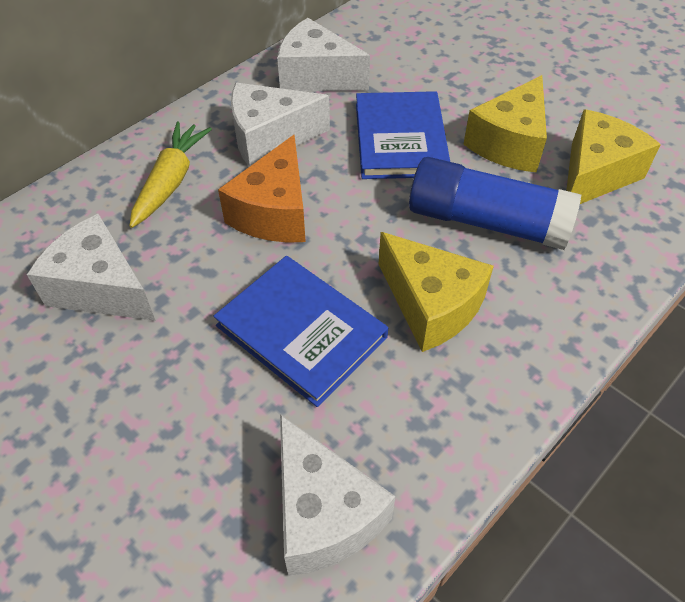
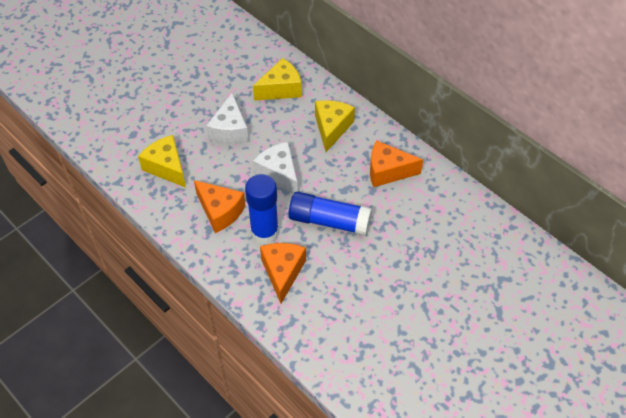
blue book: 2 -> 0
blue glue stick: 1 -> 2
orange cheese: 1 -> 3
white cheese: 4 -> 2
yellow carrot: 1 -> 0

